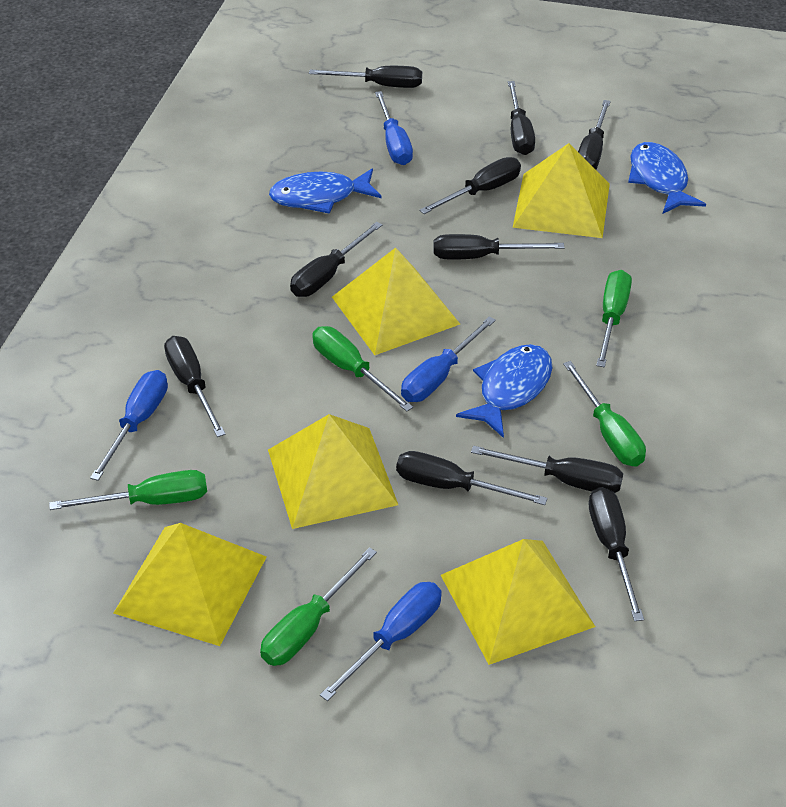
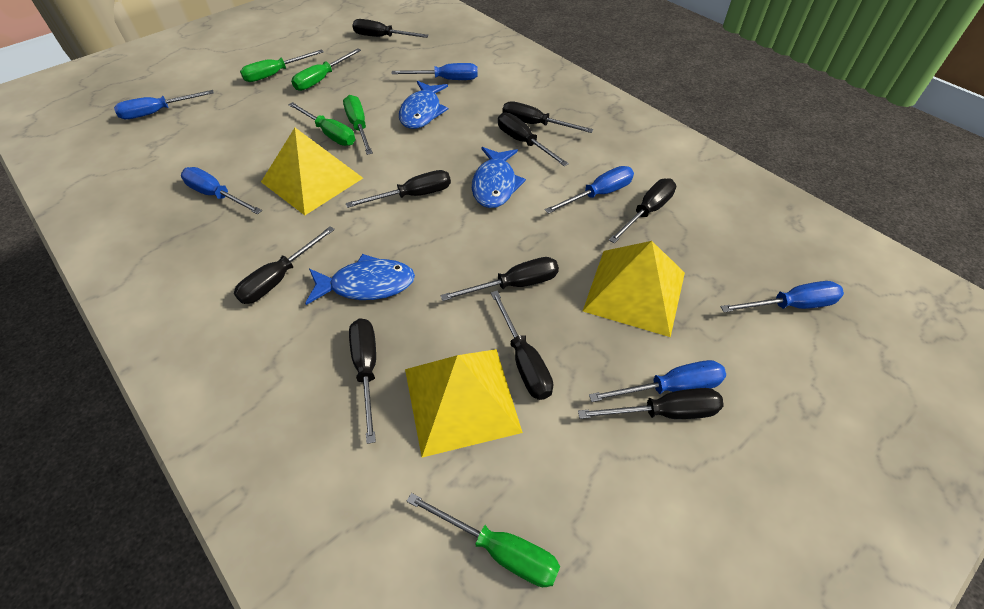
blue screwdriver: 4 -> 6
yellow pyramid: 5 -> 3

